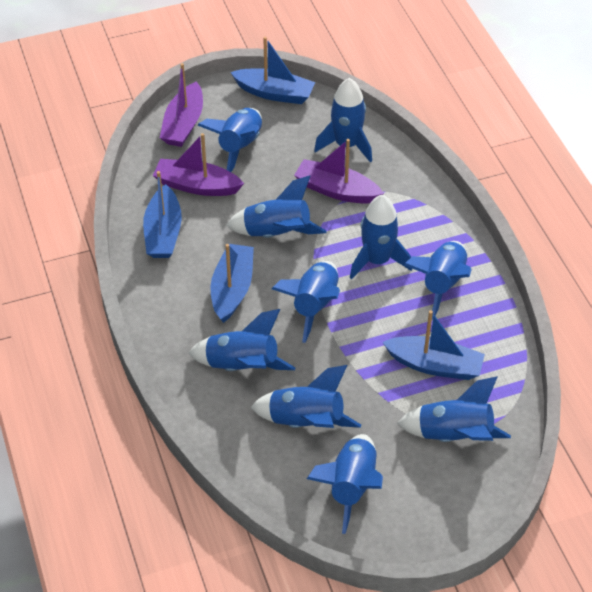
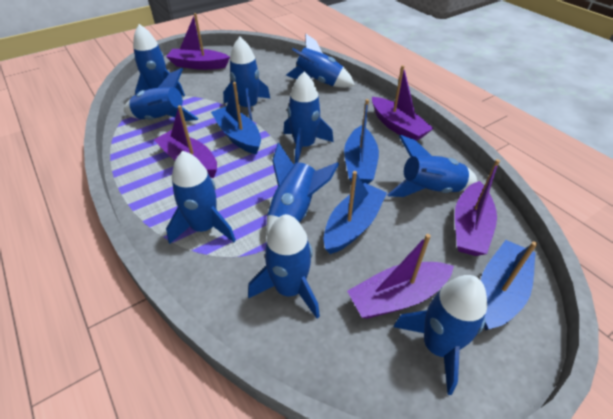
purple boat: 3 -> 5

